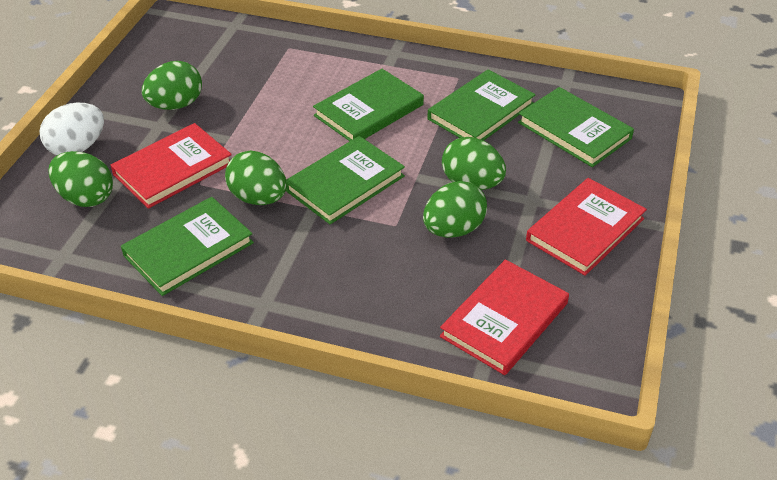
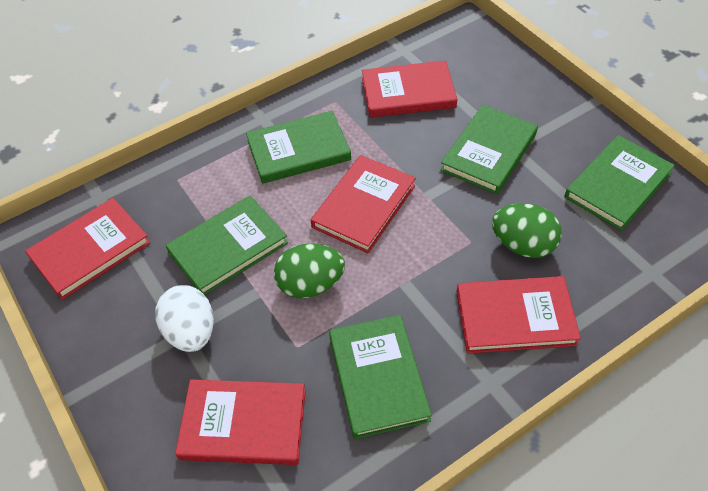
green egg: 5 -> 2
red book: 3 -> 5

